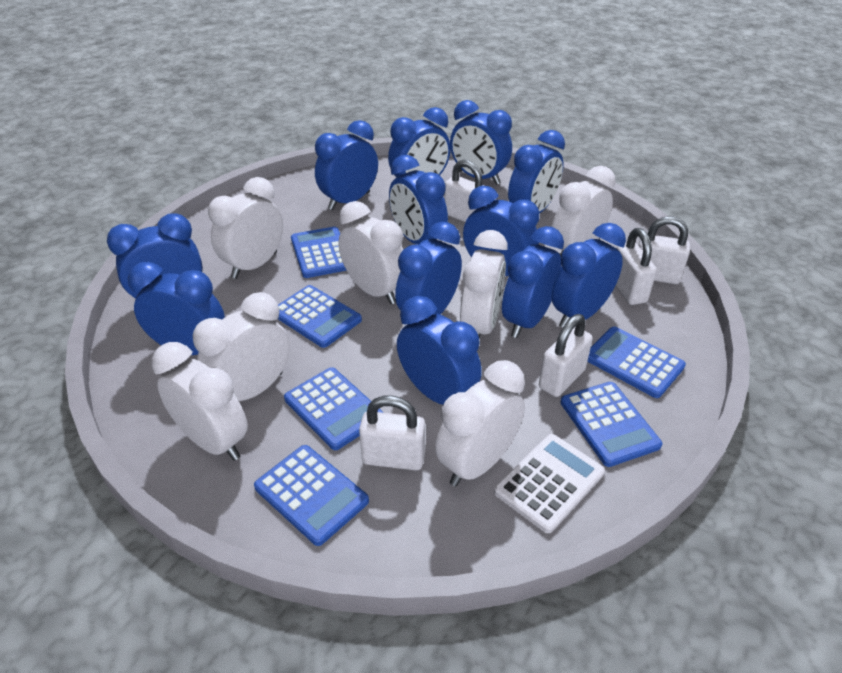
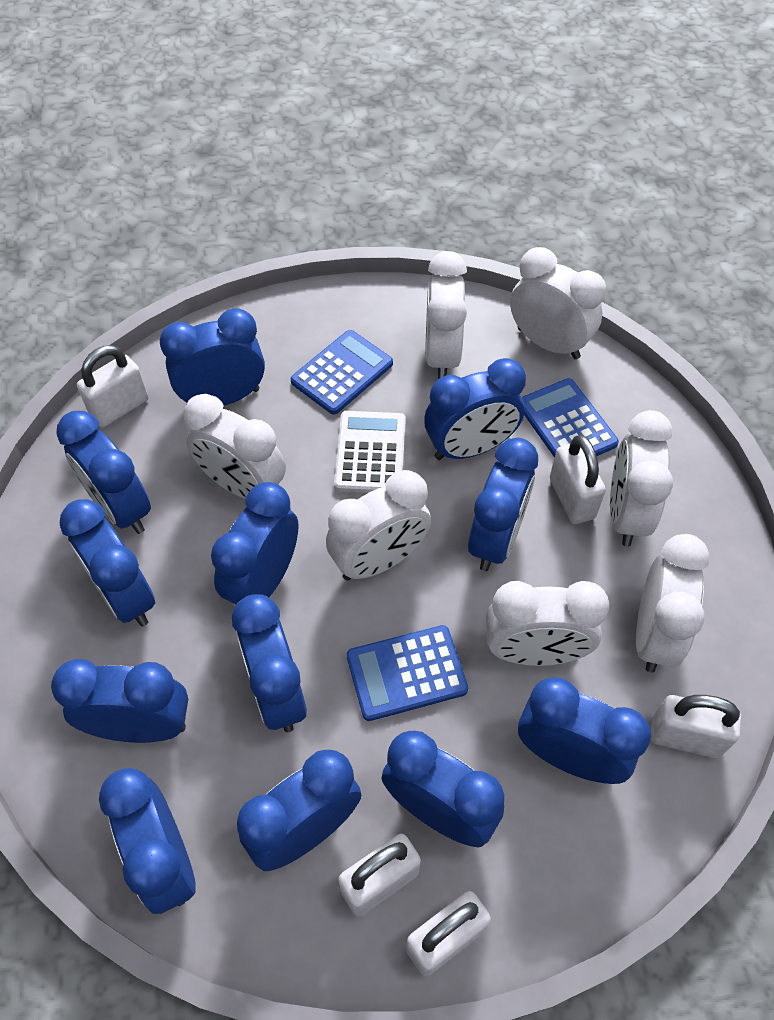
blue calculator: 6 -> 3

